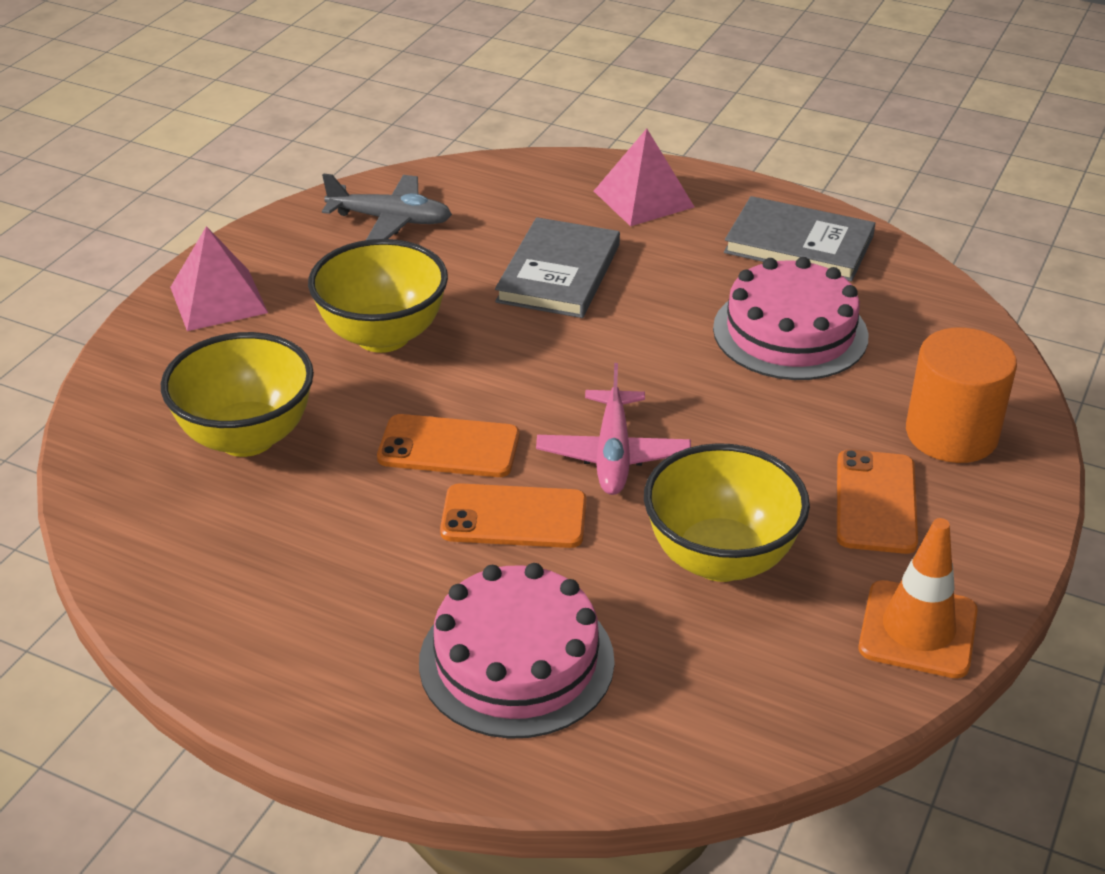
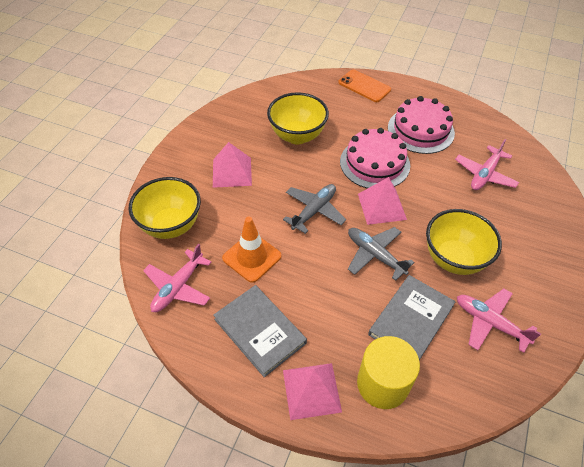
grey plane: 1 -> 2
orange cylinder: 1 -> 0
orange phone: 3 -> 1
pink plane: 1 -> 3
pink pyramid: 2 -> 3
yellow cylinder: 0 -> 1

